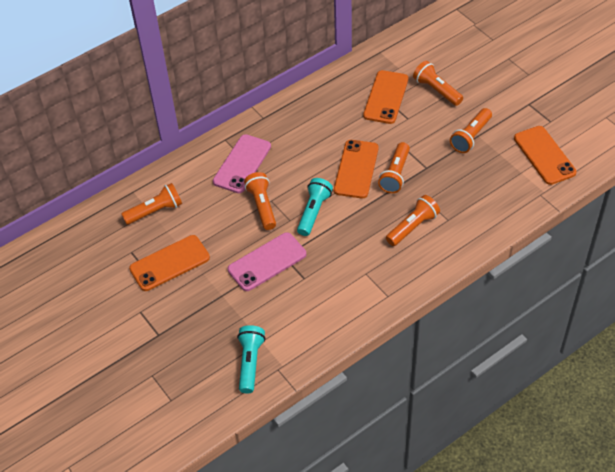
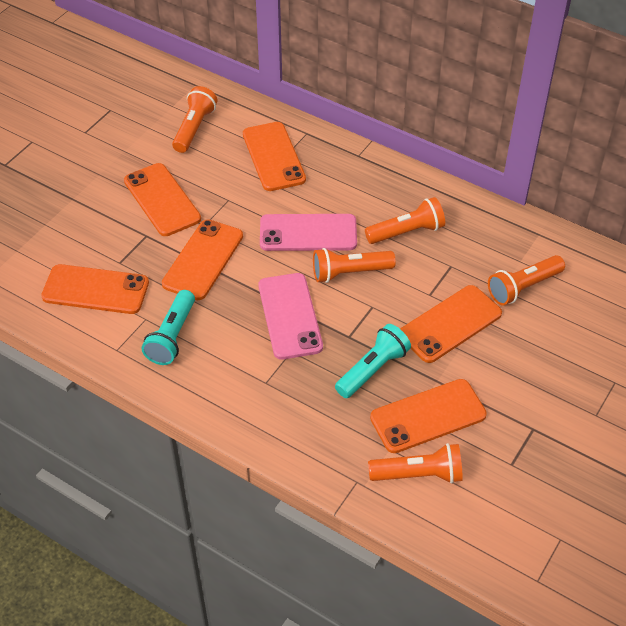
orange flashlight: 6 -> 5
orange phone: 4 -> 6

